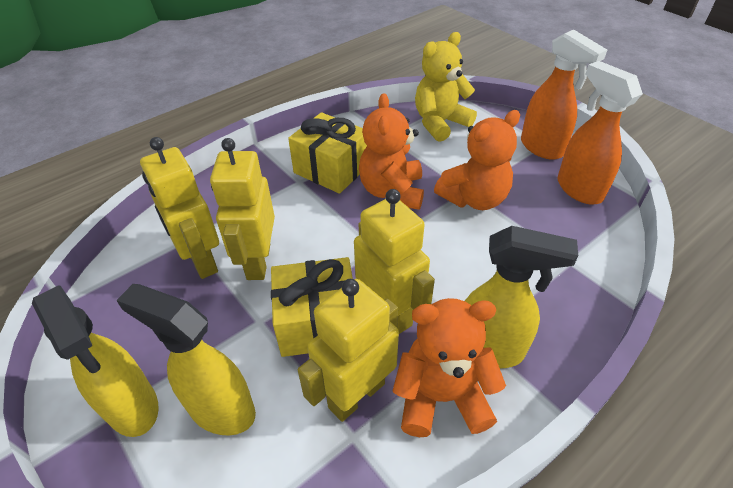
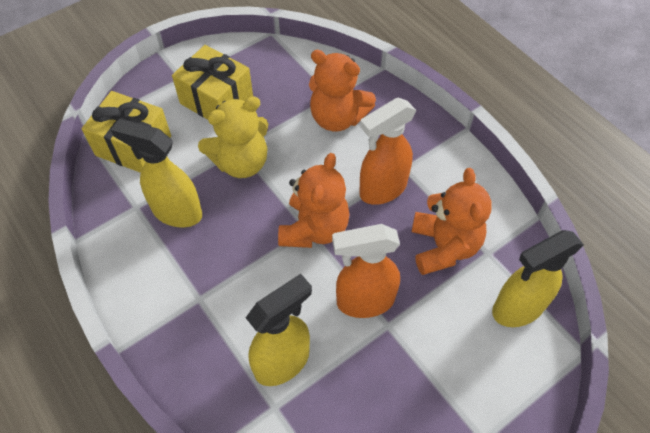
yellow robot: 4 -> 0

